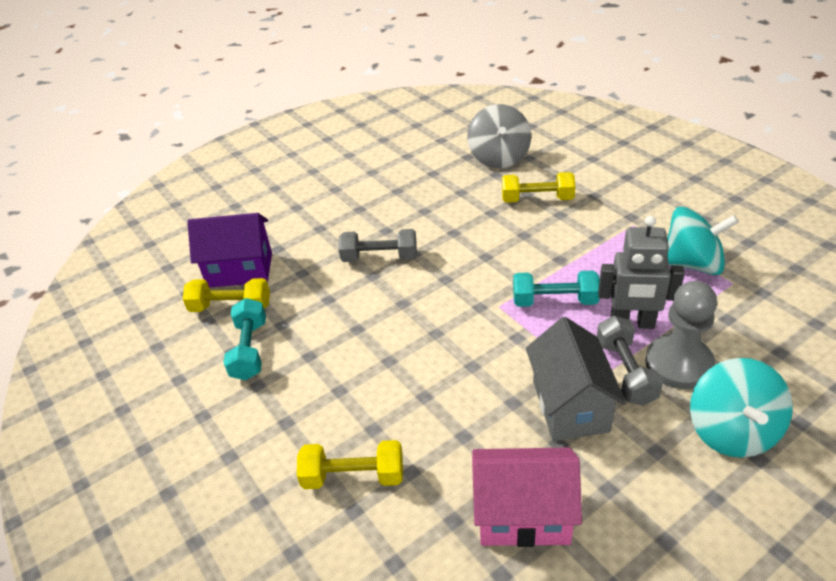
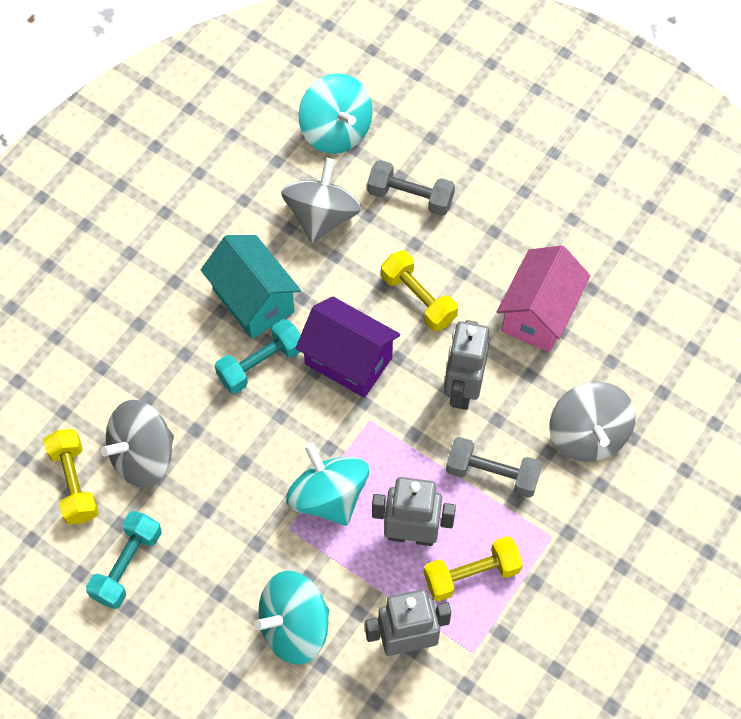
grey house: 1 -> 0
grey pawn: 1 -> 0
grey robot: 1 -> 3
grey spinning top: 1 -> 3
turquoise house: 0 -> 1
turquoise spinning top: 2 -> 3

